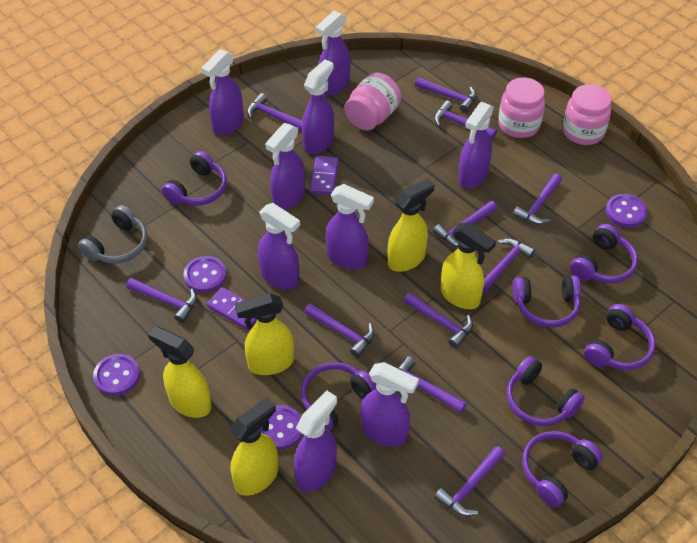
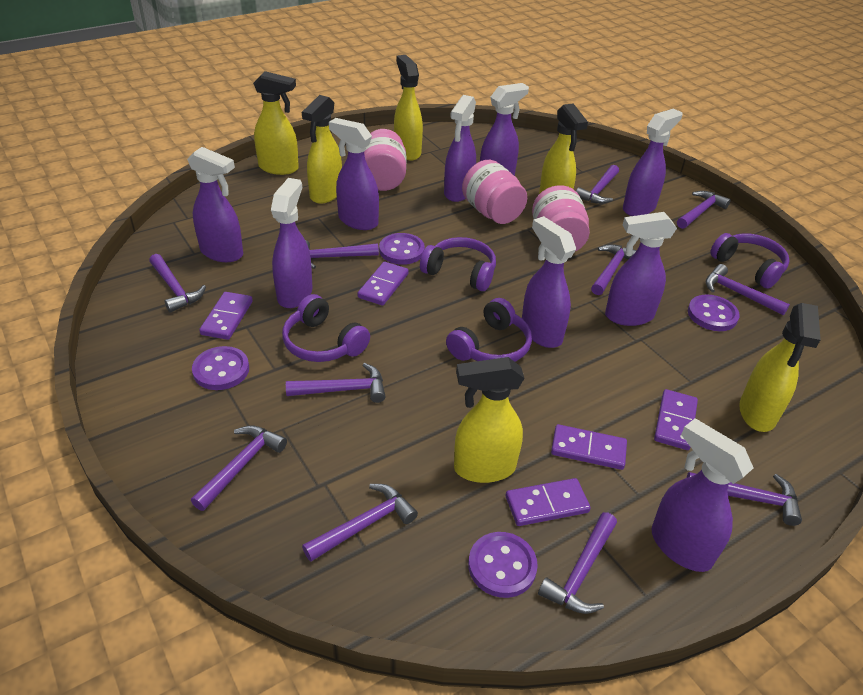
grey headphones: 1 -> 0
purple domino: 2 -> 5
purple headphones: 7 -> 4
yellow spray bottle: 5 -> 6

